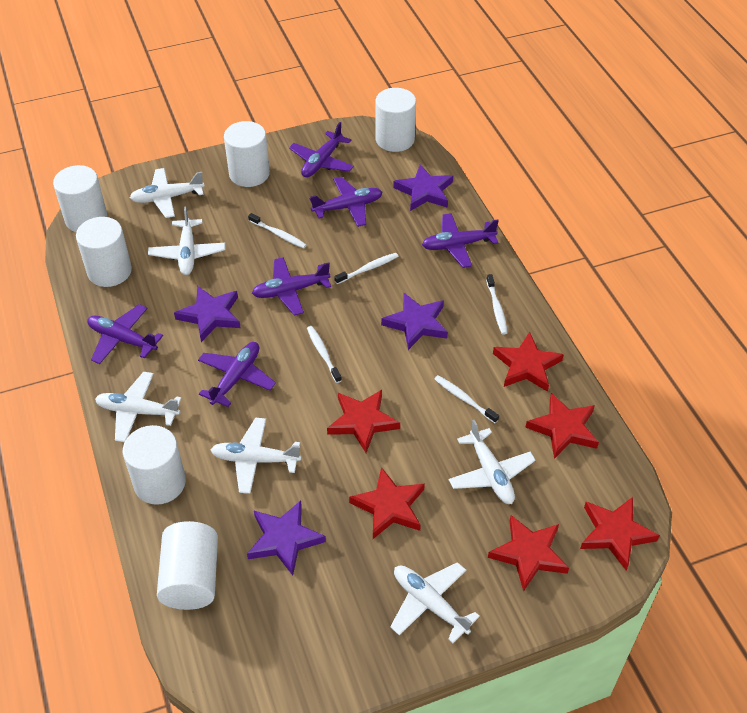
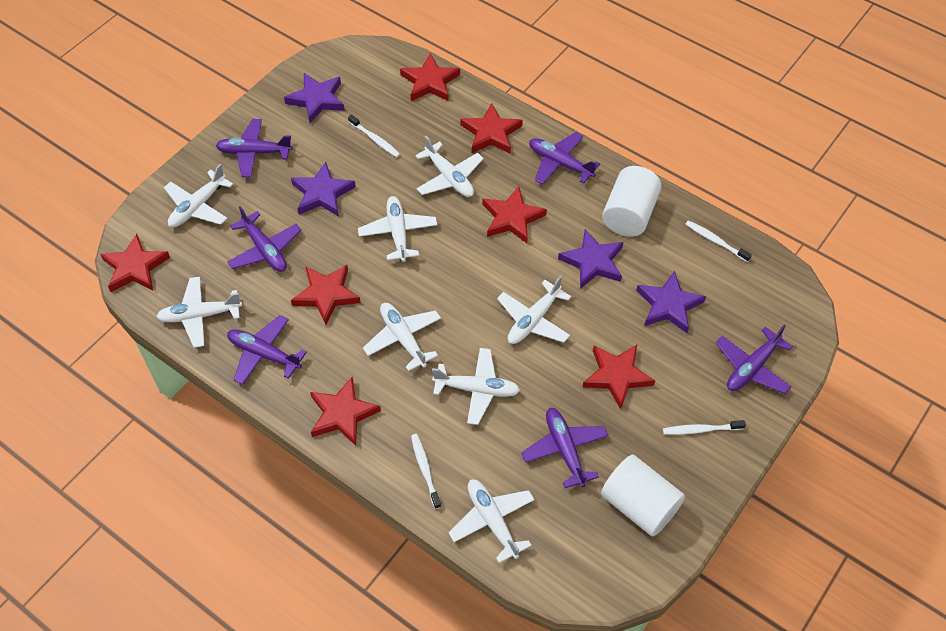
red star: 6 -> 7
white cylinder: 6 -> 2
white plane: 6 -> 8
white toothbrush: 5 -> 4

